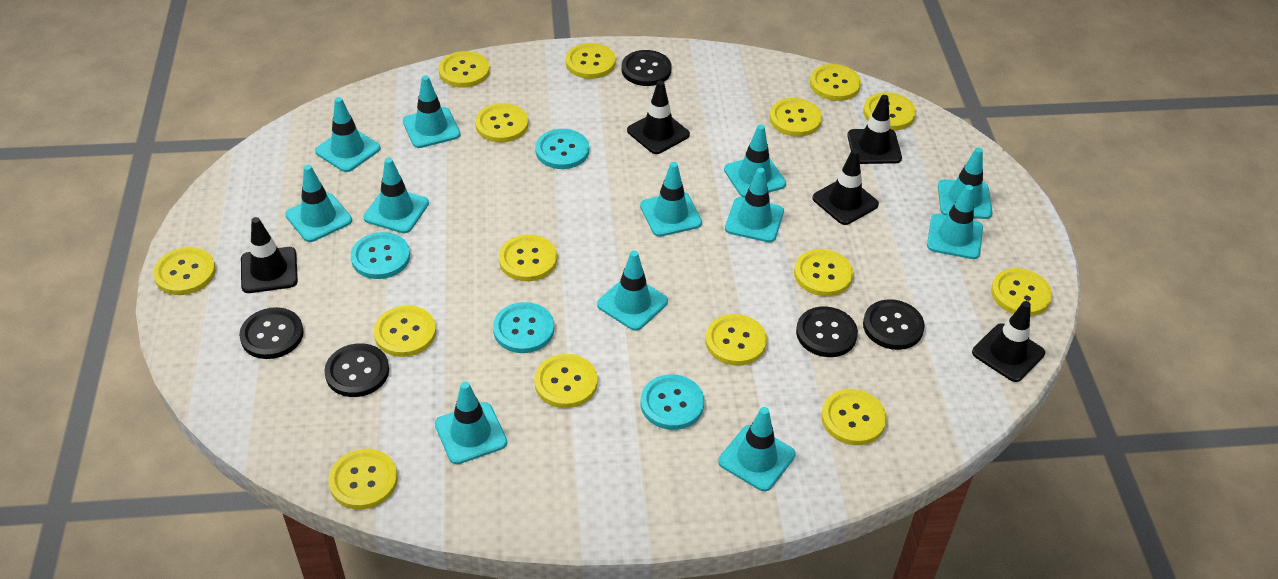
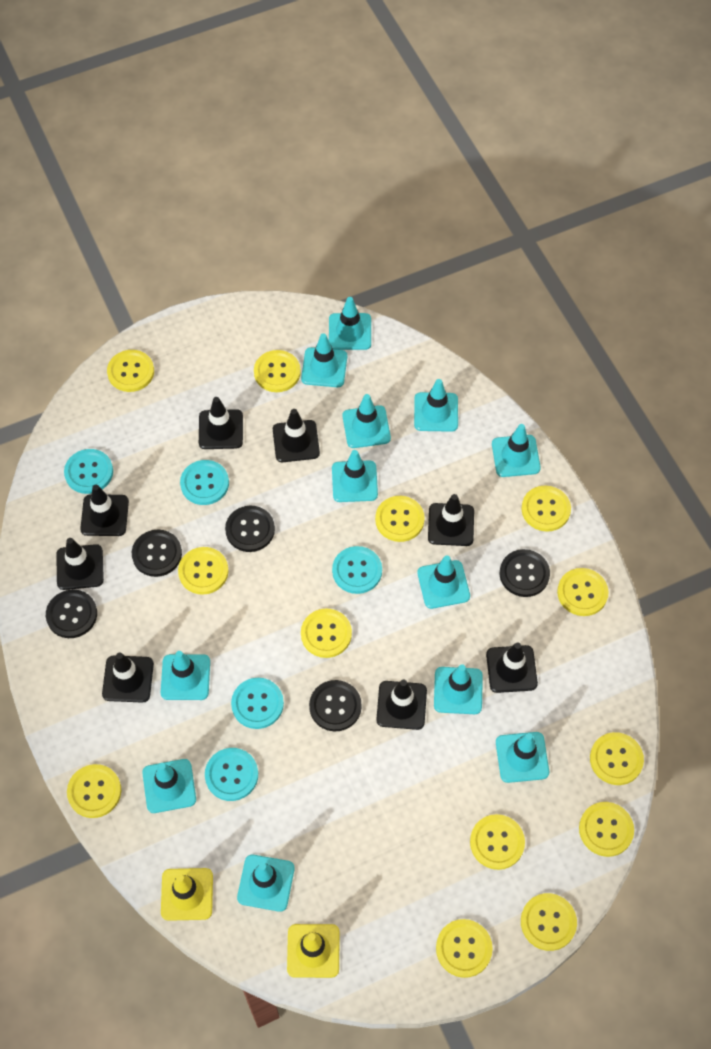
black traffic cone: 5 -> 8
turquoise button: 4 -> 5
yellow button: 15 -> 13
yellow traffic cone: 0 -> 2

